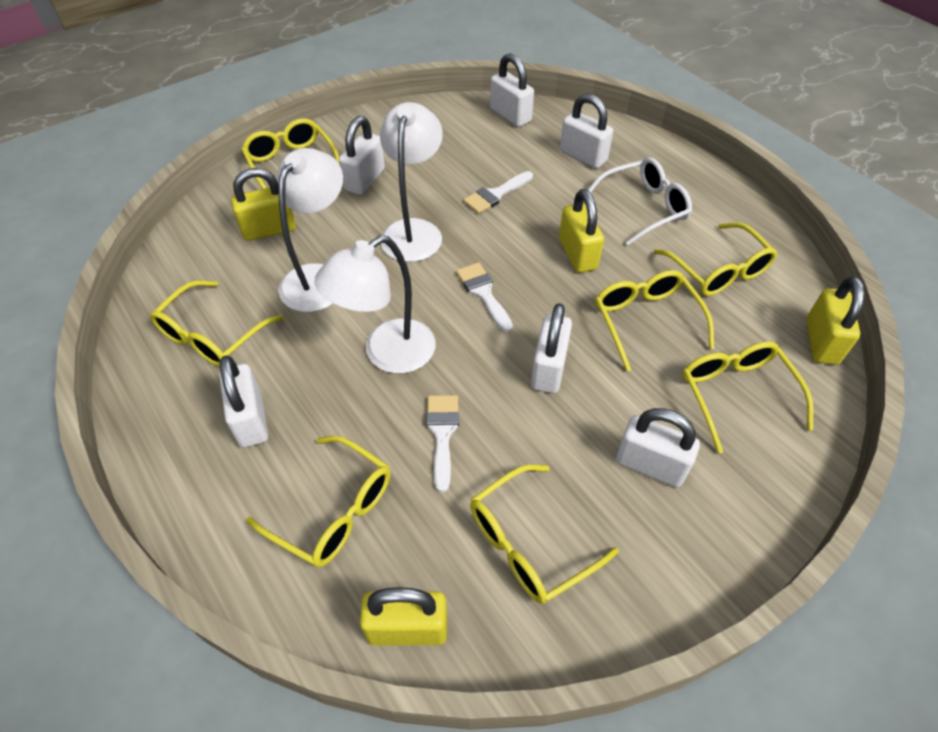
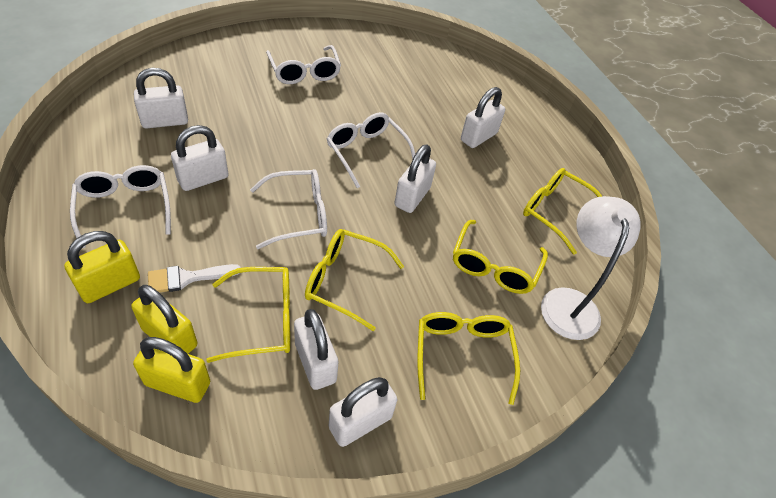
white brush: 3 -> 1
white glasses: 1 -> 4
white lamp: 3 -> 1
yellow glasses: 7 -> 5
yellow padlock: 4 -> 3

